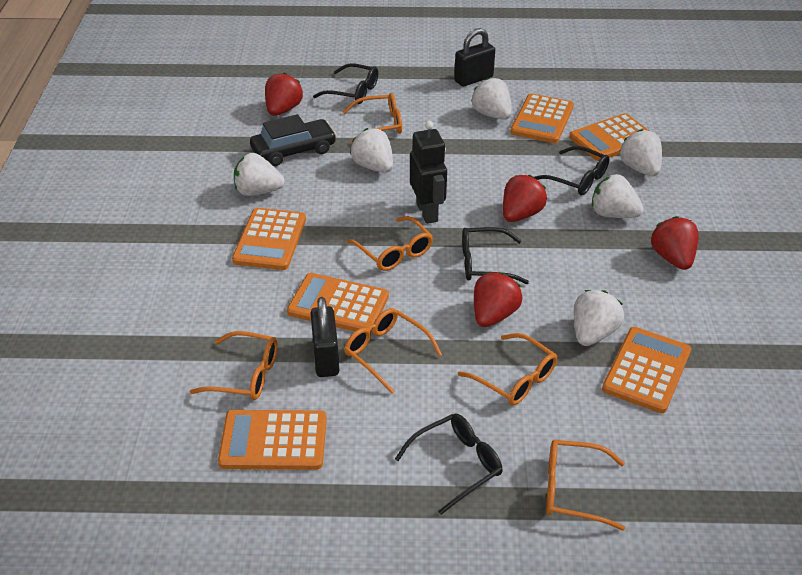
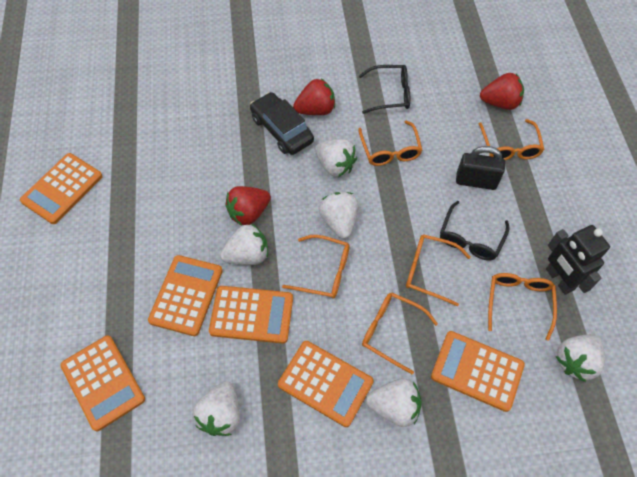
black glasses: 4 -> 2
black padlock: 2 -> 1
red strawberry: 4 -> 3

